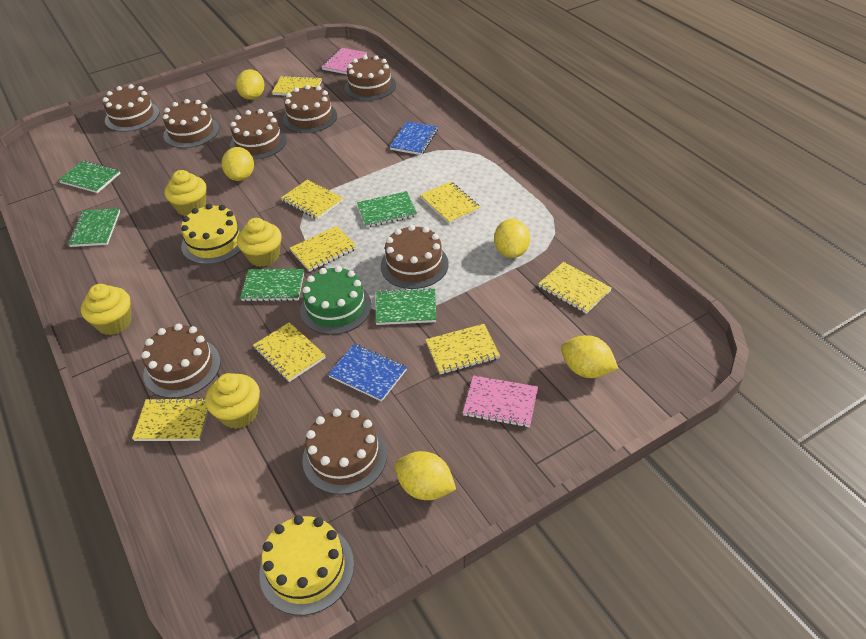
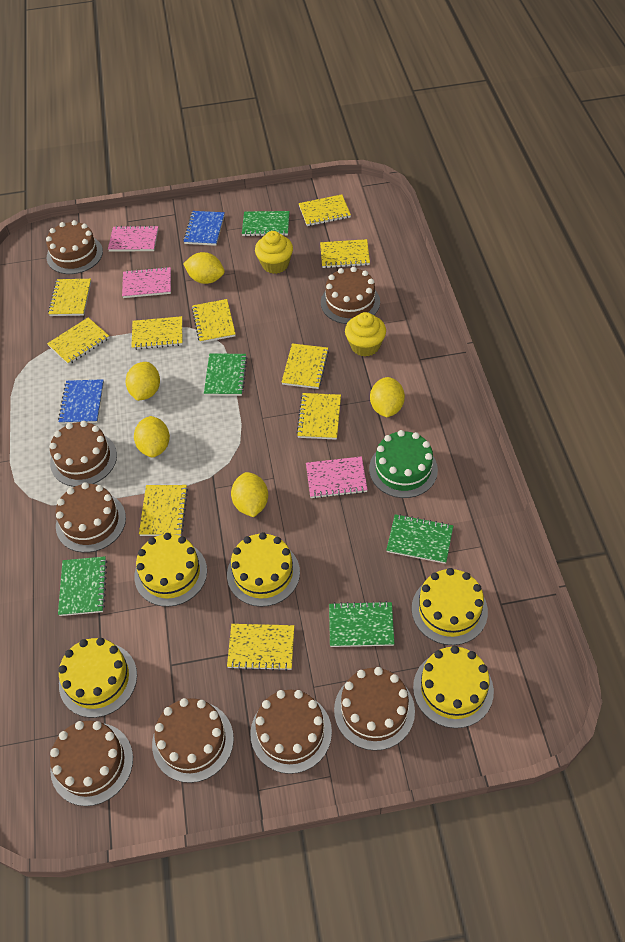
pink notebook: 2 -> 3
yellow cake: 2 -> 5
yellow cupcake: 4 -> 2
yellow notebook: 8 -> 10

